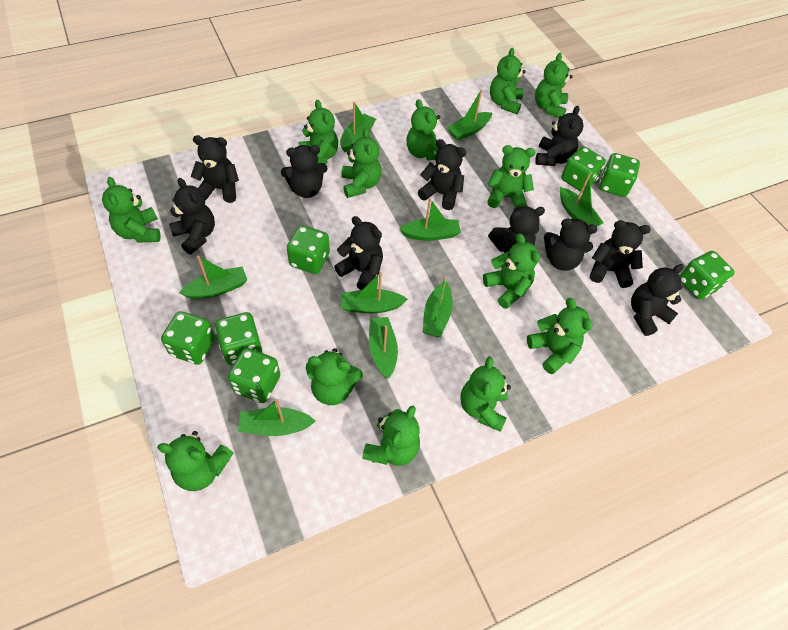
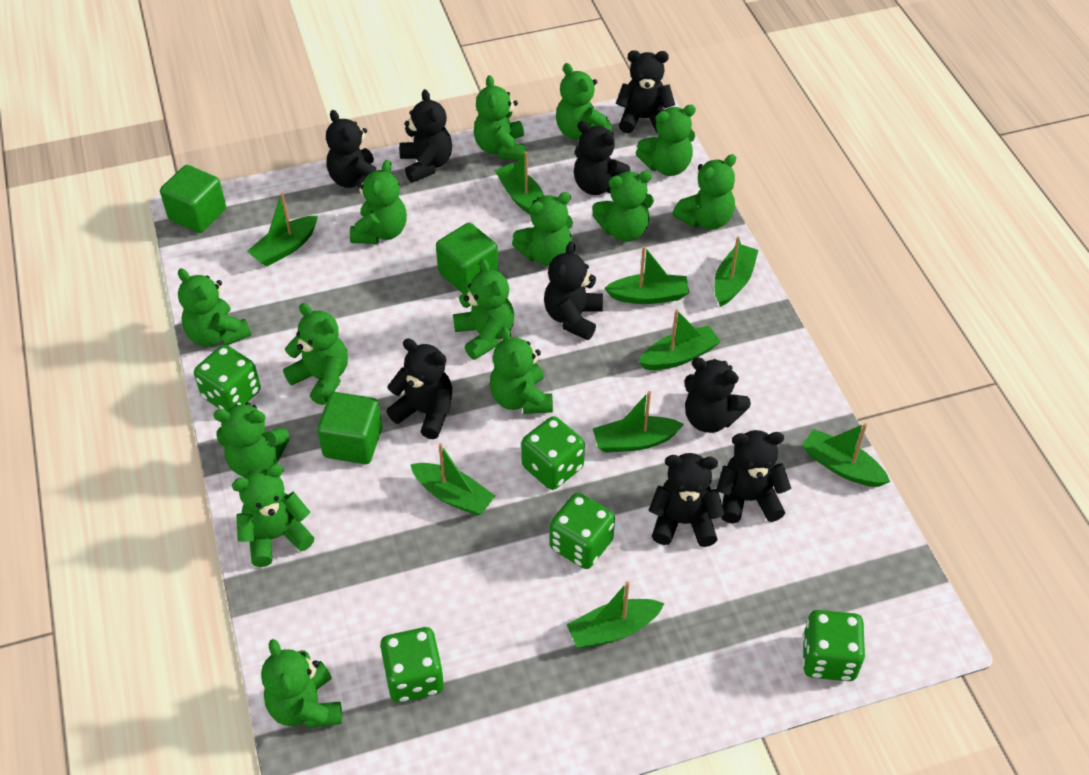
black teddy bear: 10 -> 9
green cube: 0 -> 3
green dice: 7 -> 5
green teddy bear: 13 -> 14

